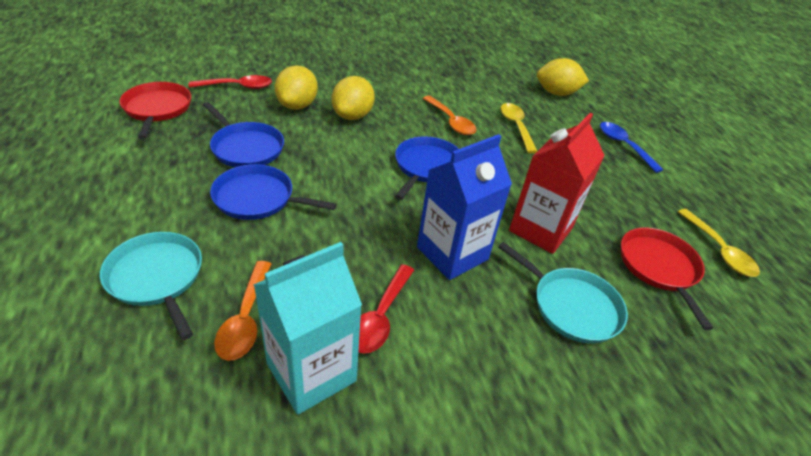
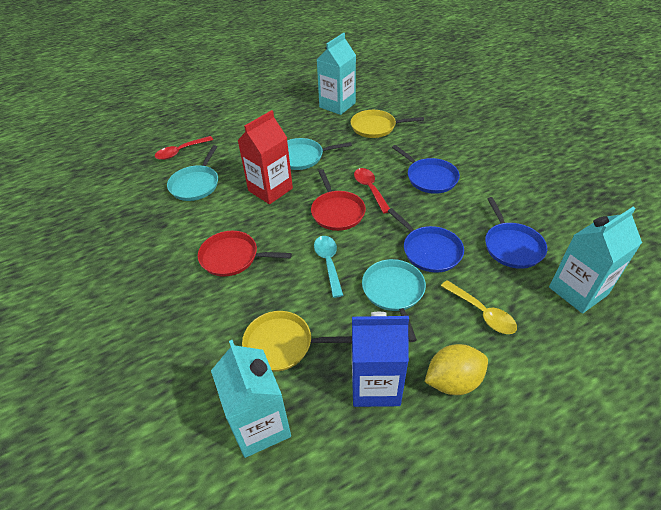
blue spoon: 1 -> 0
orange spoon: 2 -> 0
turquoise carton: 1 -> 3
turquoise pan: 2 -> 3
turquoise spoon: 0 -> 1
yellow lemon: 3 -> 1
yellow pan: 0 -> 2
yellow spoon: 2 -> 1

